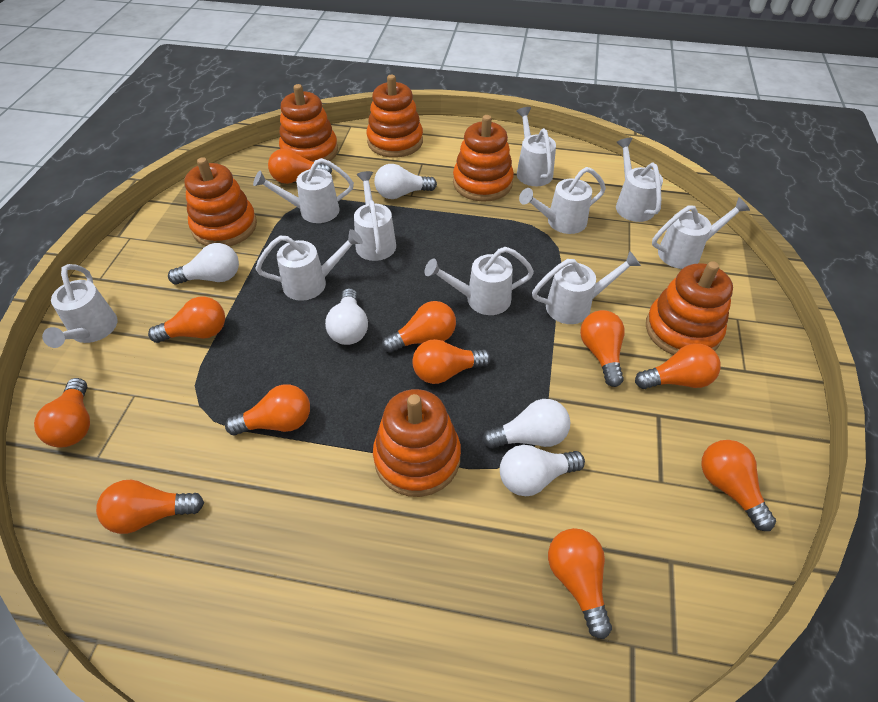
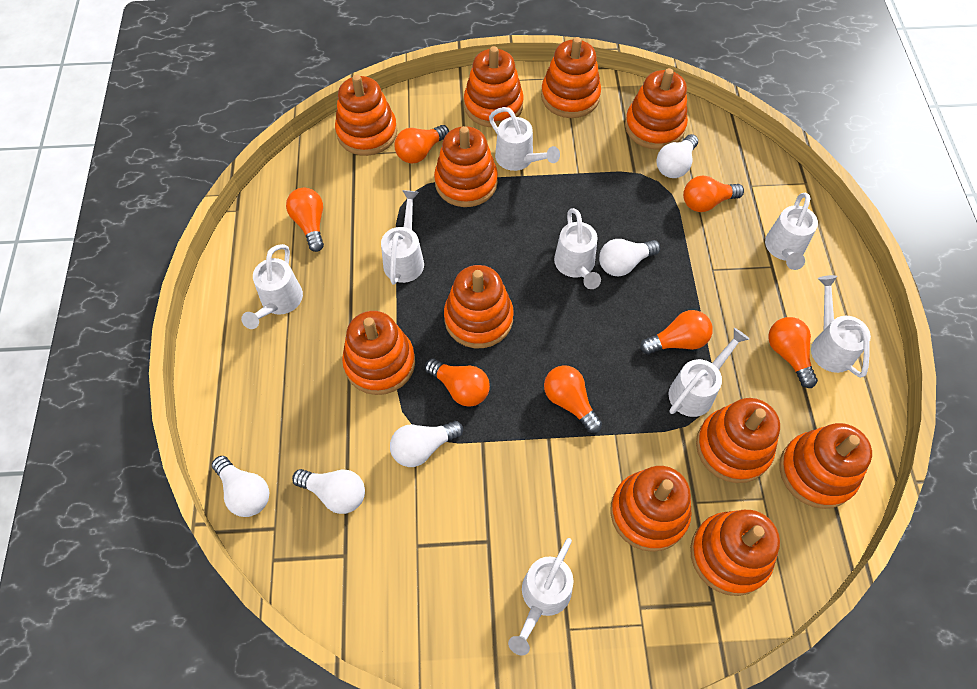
orange light bulb: 11 -> 7
orange stacking toy: 6 -> 11
white watering can: 10 -> 8

